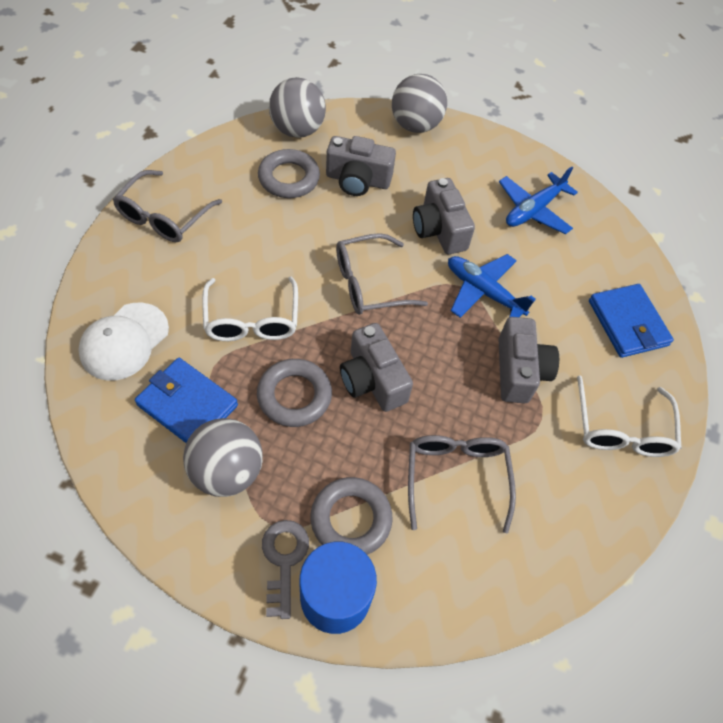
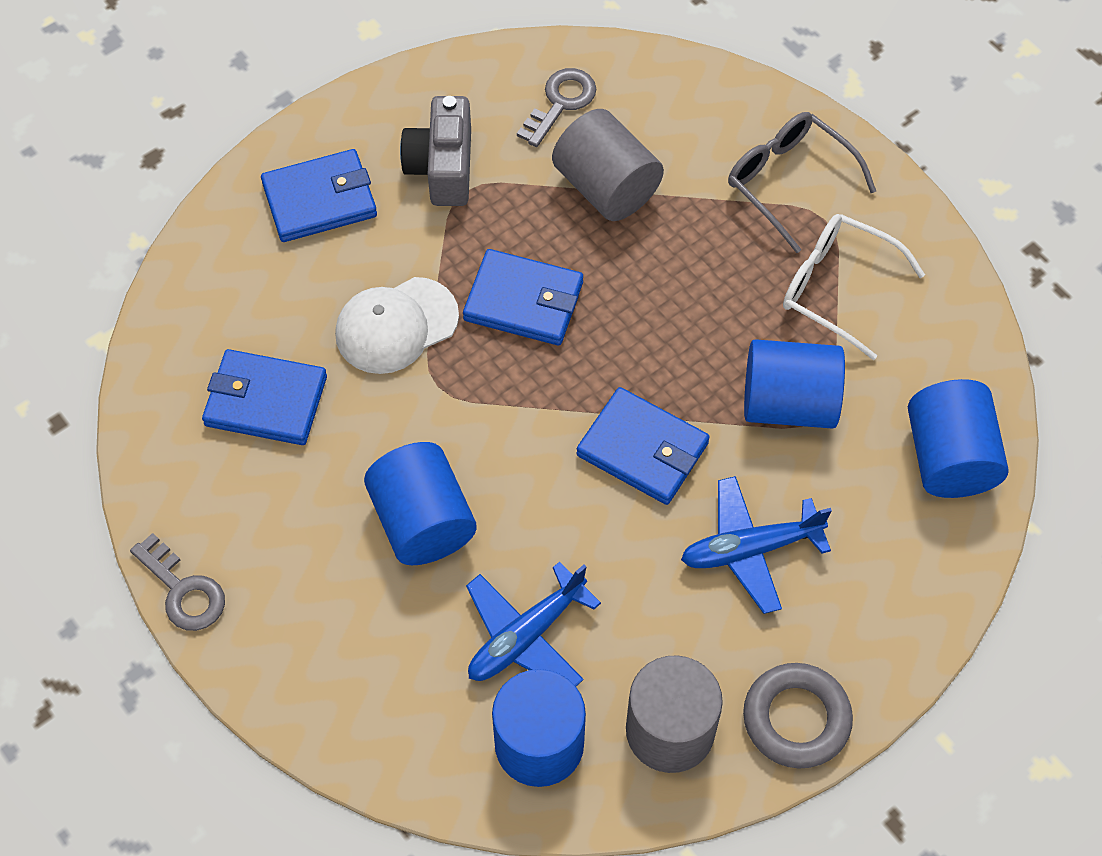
blue cylinder: 1 -> 4
blue wallet: 2 -> 4
grey ball: 3 -> 0
grey camera: 4 -> 1
grey cylinder: 0 -> 2
grey glasses: 3 -> 1
grey key: 1 -> 2
grey ring: 3 -> 1
white glasses: 2 -> 1

